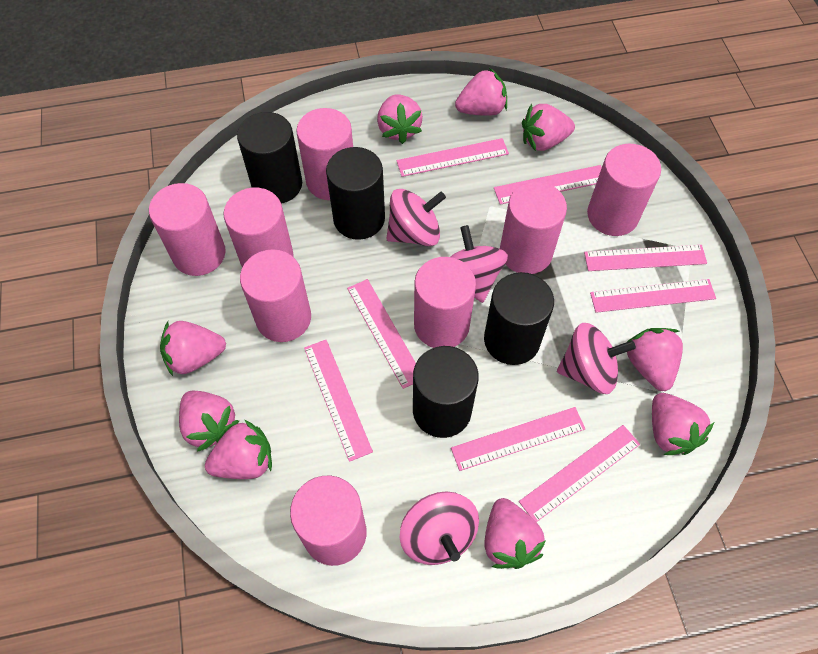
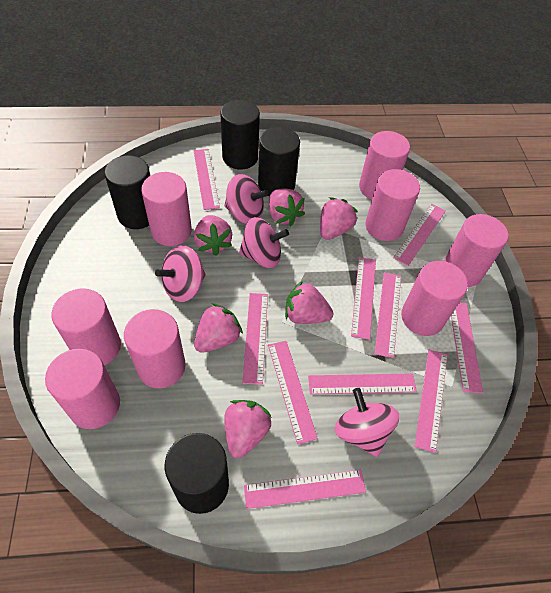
pink ruler: 8 -> 10
pink strawberry: 9 -> 6

